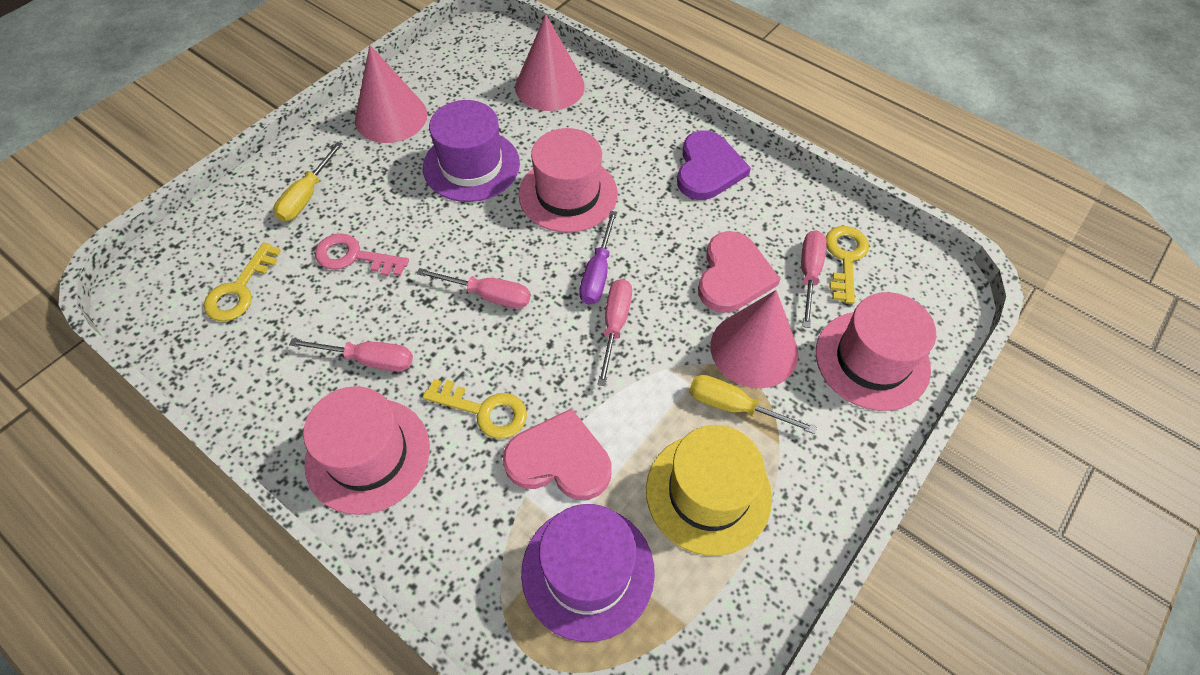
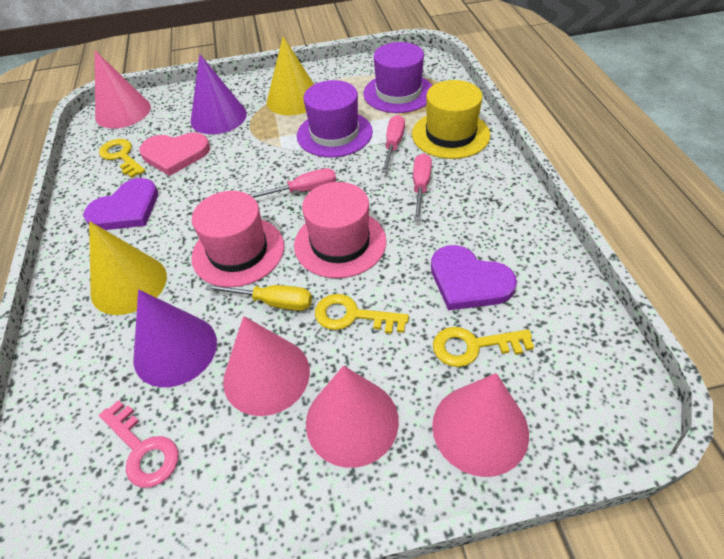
pink cone: 3 -> 4
pink hat: 3 -> 2
pink heart: 2 -> 1
pink screwdriver: 4 -> 3
purple cone: 0 -> 2
purple heart: 1 -> 2
purple screwdriver: 1 -> 0
yellow cone: 0 -> 2
yellow screwdriver: 2 -> 1

